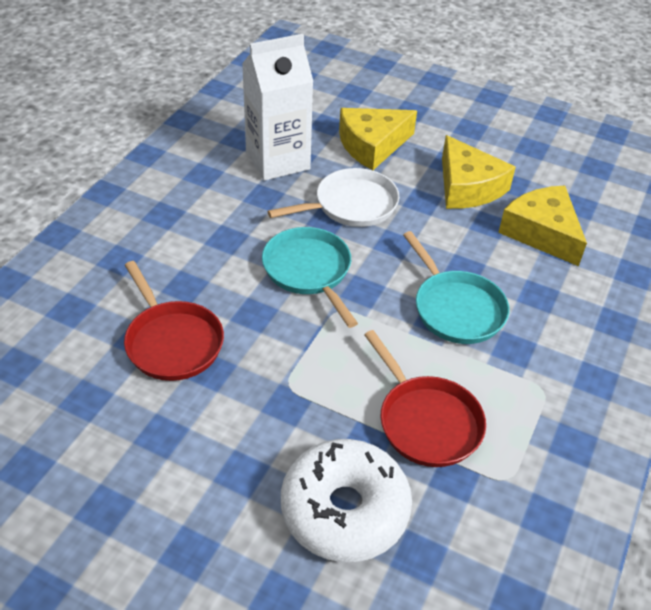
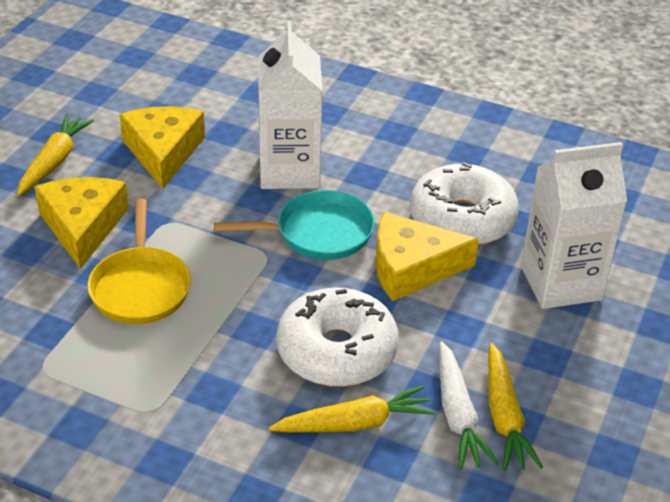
red pan: 2 -> 0
turquoise pan: 2 -> 1
white carrot: 0 -> 1
white carton: 1 -> 2
white donut: 1 -> 2
white pan: 1 -> 0
yellow carrot: 0 -> 3
yellow pan: 0 -> 1

